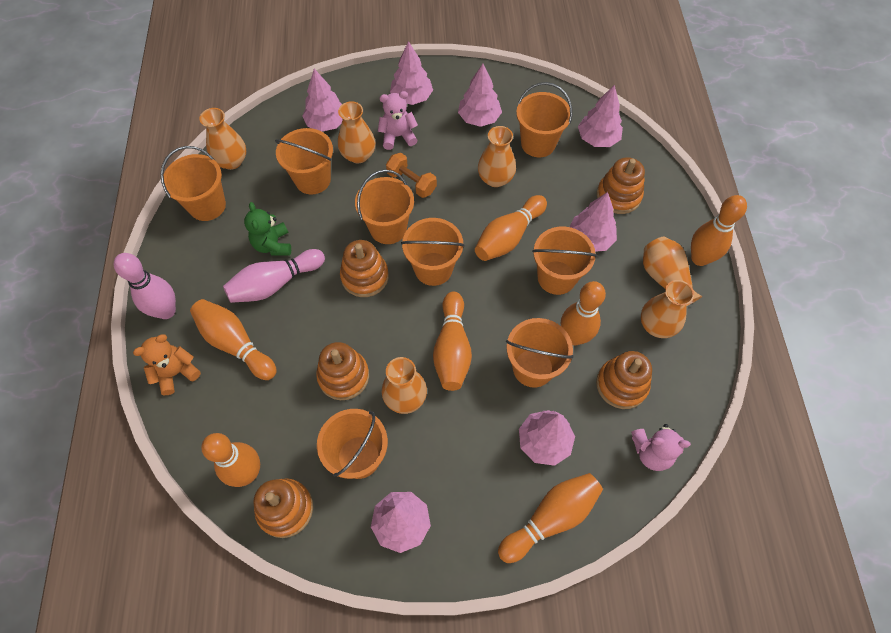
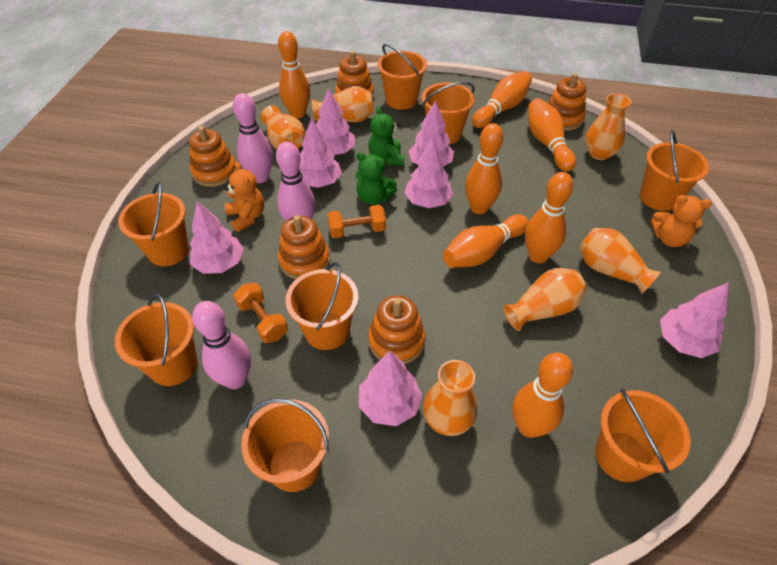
green teddy bear: 1 -> 2
orange dumbbell: 1 -> 2
orange teddy bear: 1 -> 2
pink bowling pin: 2 -> 3
pink teddy bear: 2 -> 0

